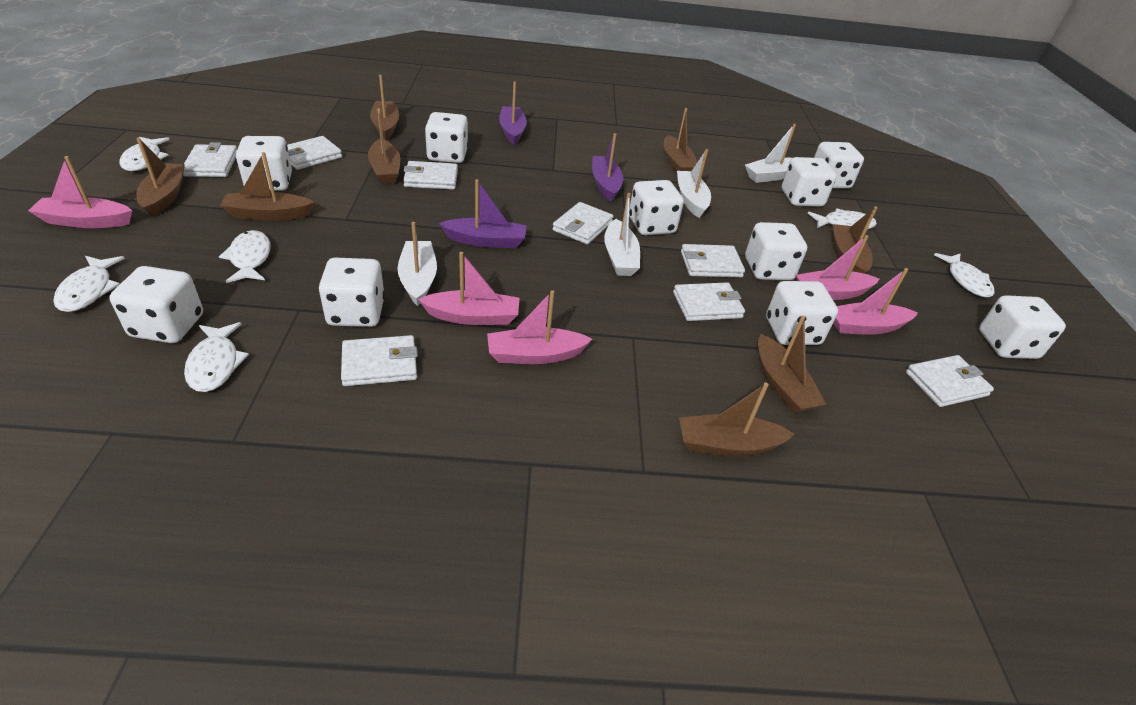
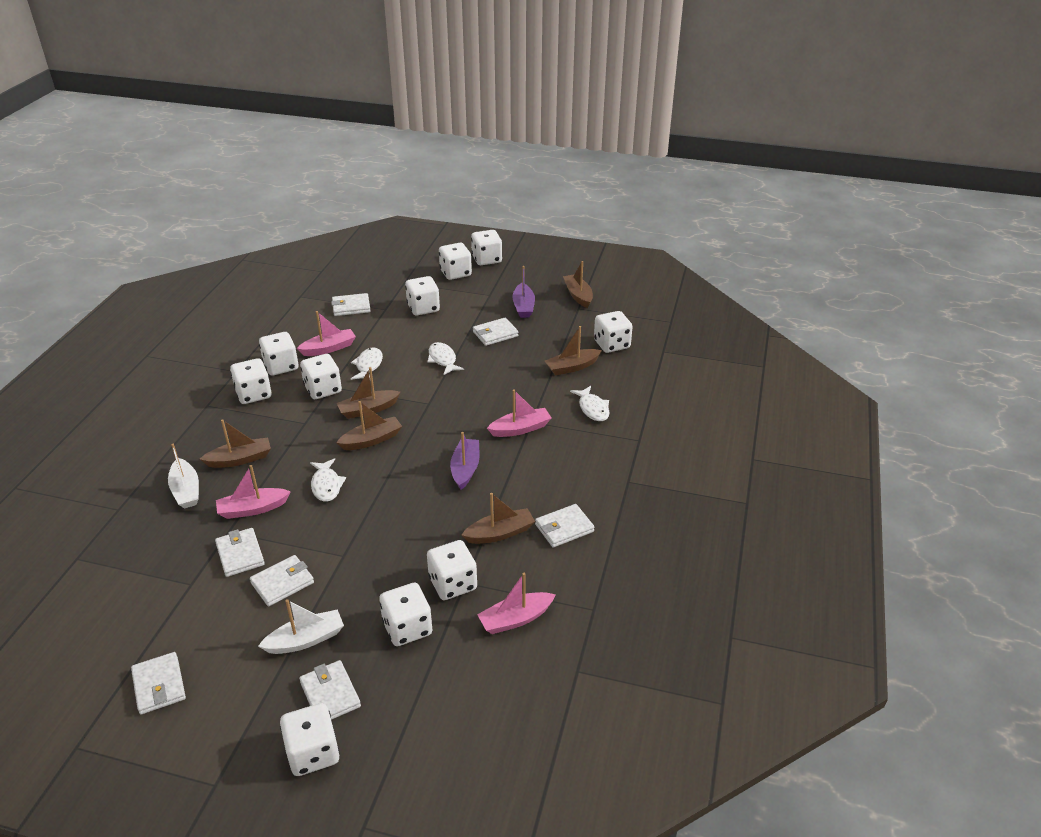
brown boat: 8 -> 6
pink boat: 5 -> 4
purple boat: 3 -> 2
white boat: 4 -> 2
white fish: 6 -> 4
white wallet: 8 -> 7

